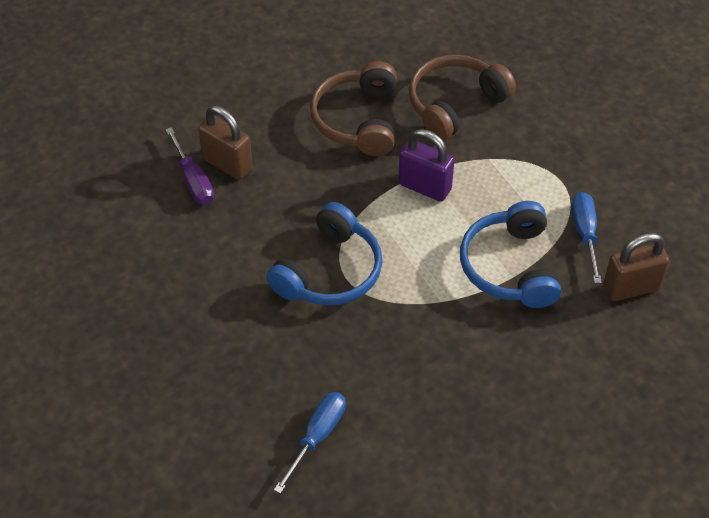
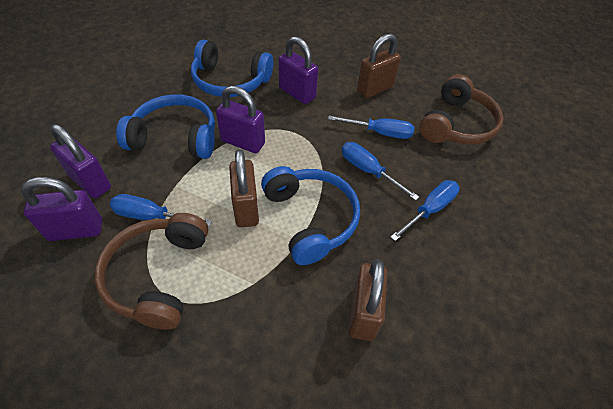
blue headphones: 2 -> 3
blue screwdriver: 2 -> 4
brown padlock: 2 -> 3
purple padlock: 1 -> 4
purple screwdriver: 1 -> 0

